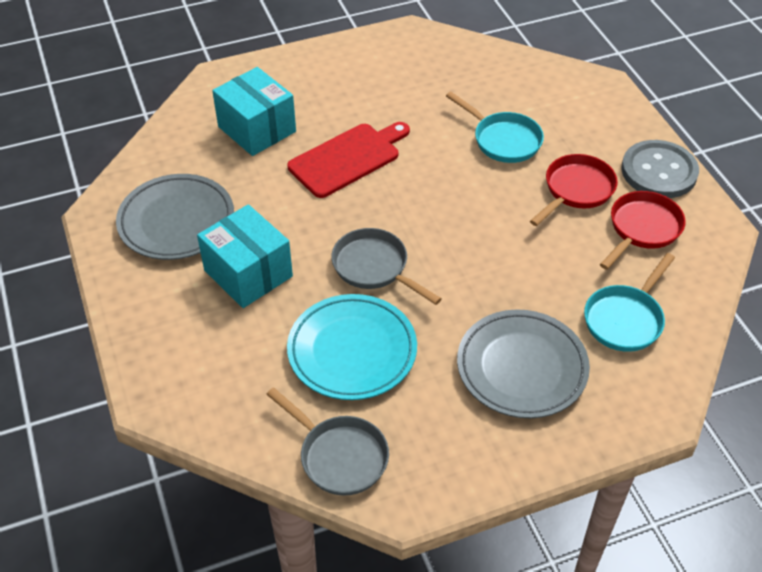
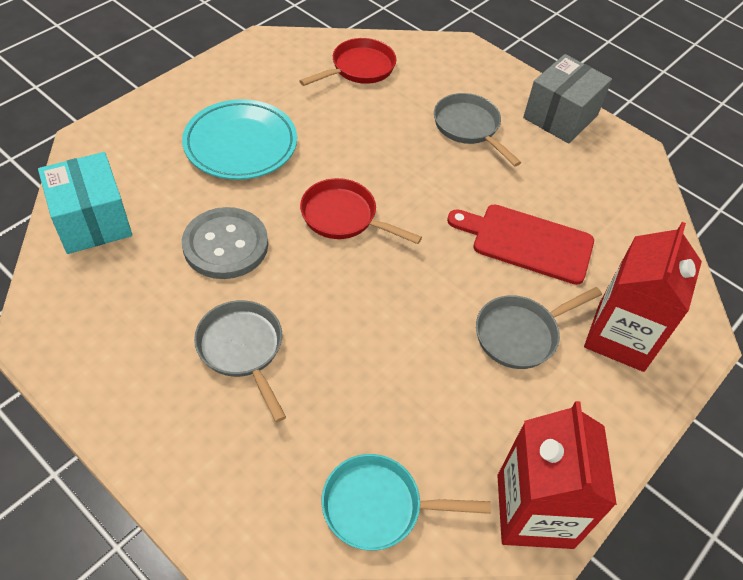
grey box: 0 -> 1
grey pan: 2 -> 3
grey plate: 2 -> 0
red carton: 0 -> 2
turquoise box: 2 -> 1
turquoise pan: 2 -> 1

